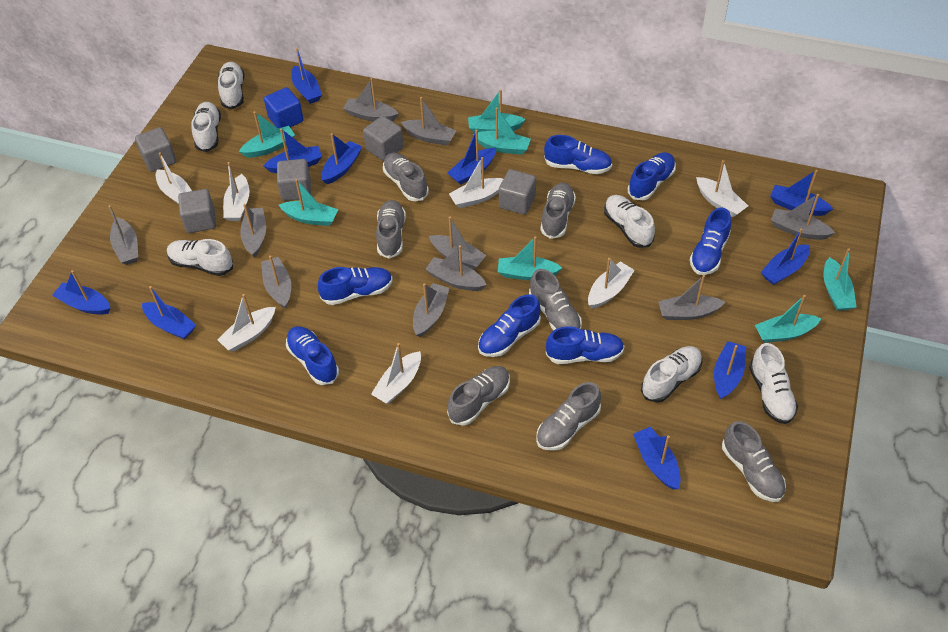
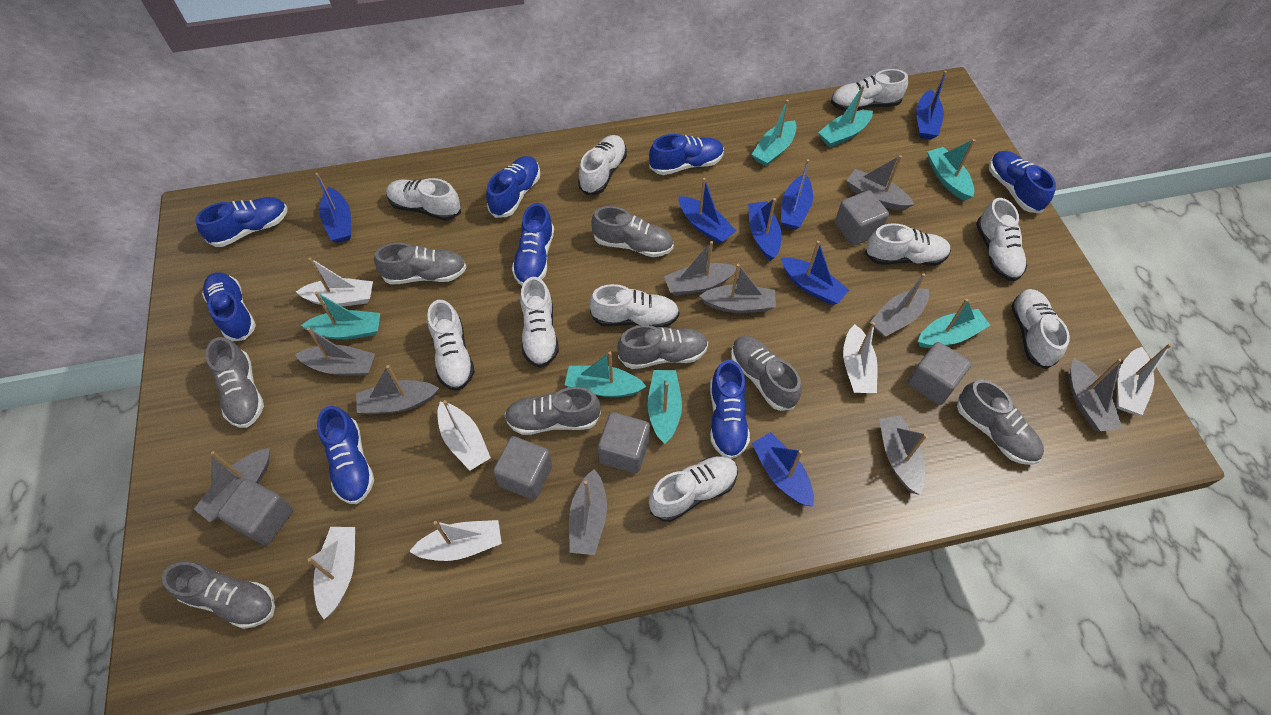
blue boat: 10 -> 7
blue cube: 1 -> 0
blue shoe: 7 -> 8
grey shoe: 7 -> 8
white boat: 7 -> 6
white shoe: 6 -> 10

